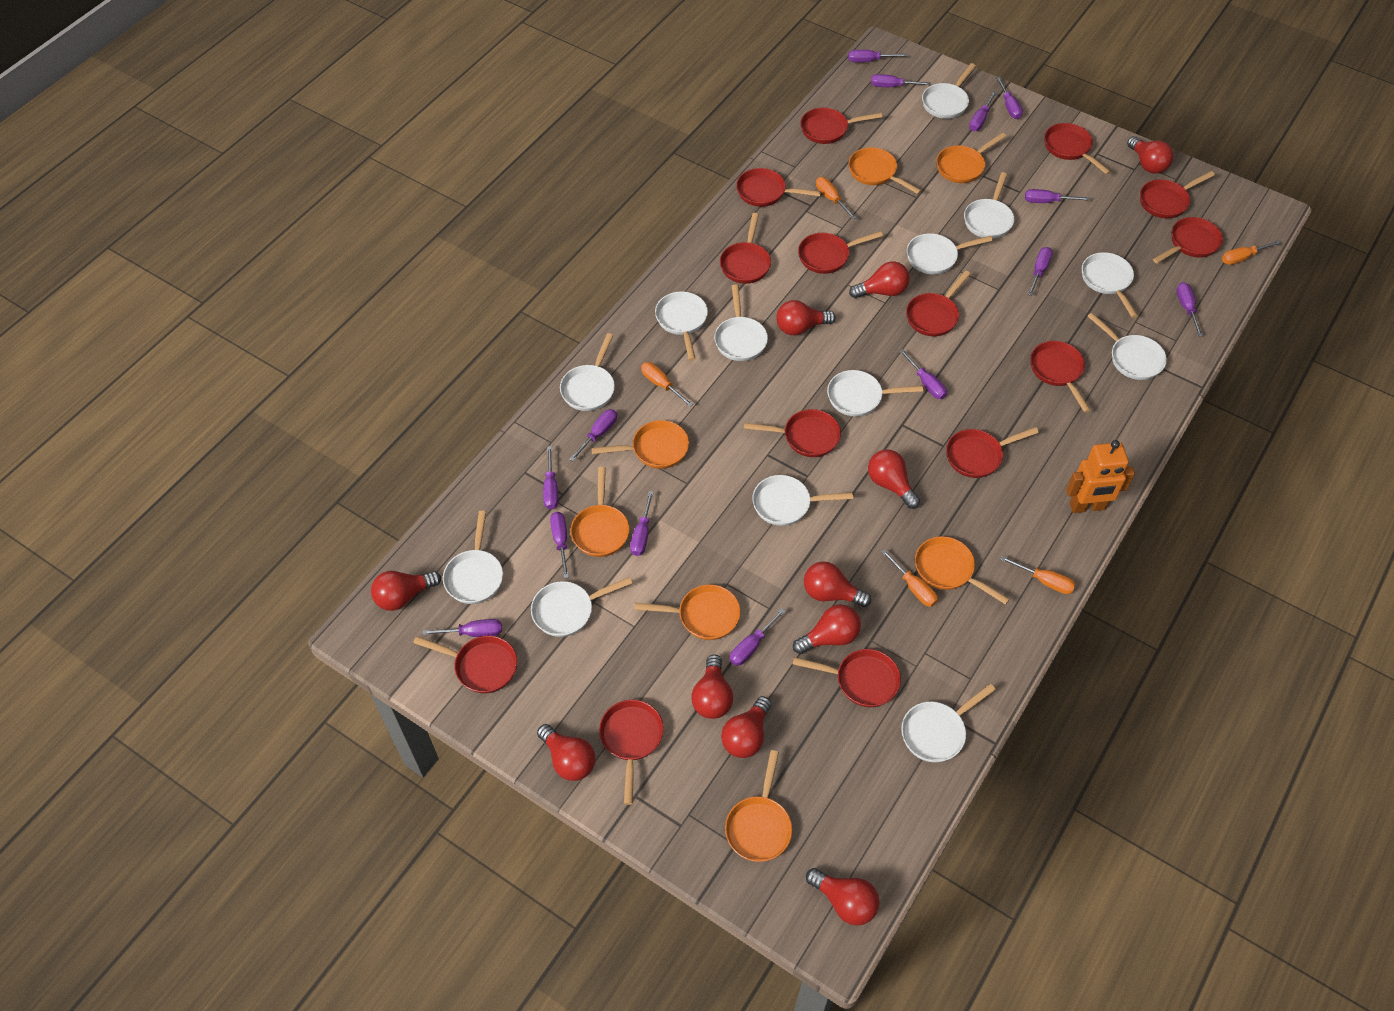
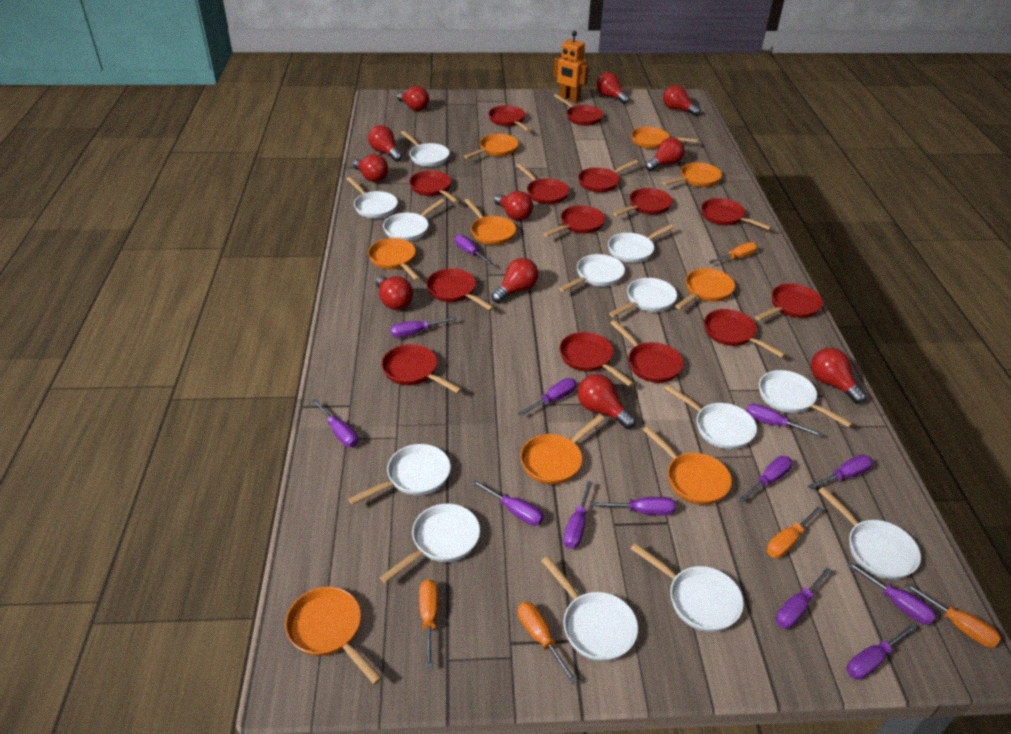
orange pan: 7 -> 9
purple screwdriver: 14 -> 13

